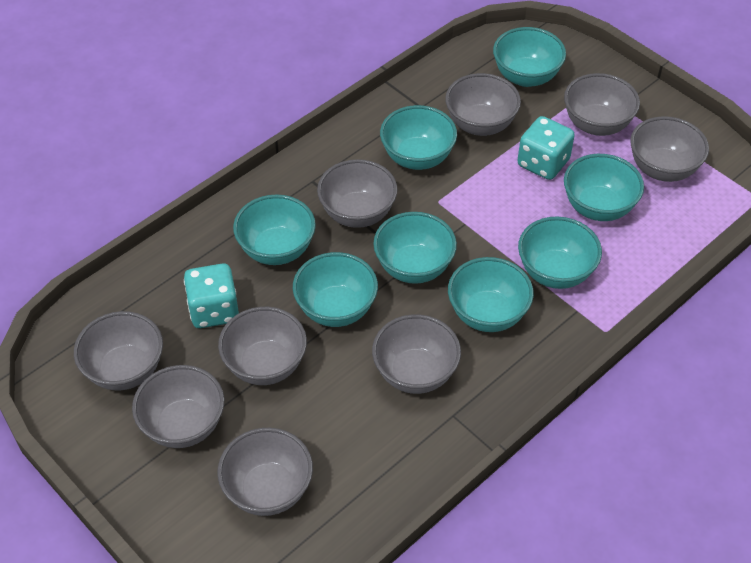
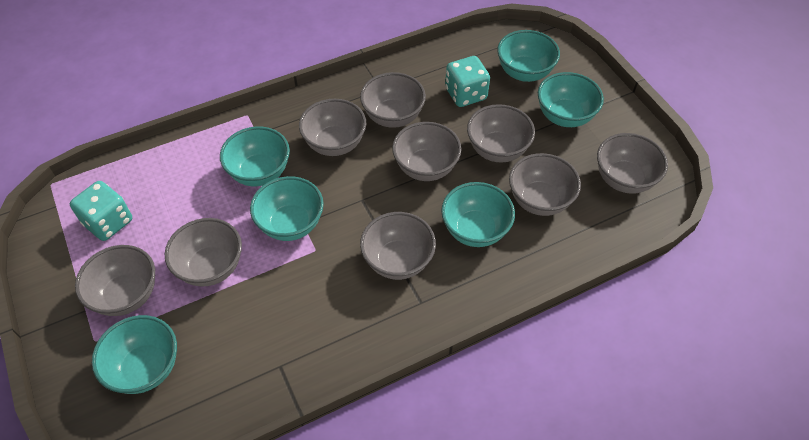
turquoise bowl: 8 -> 6

